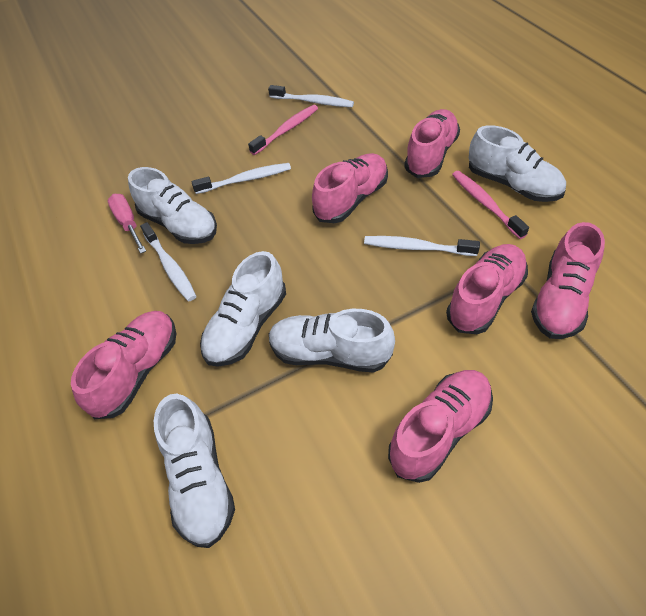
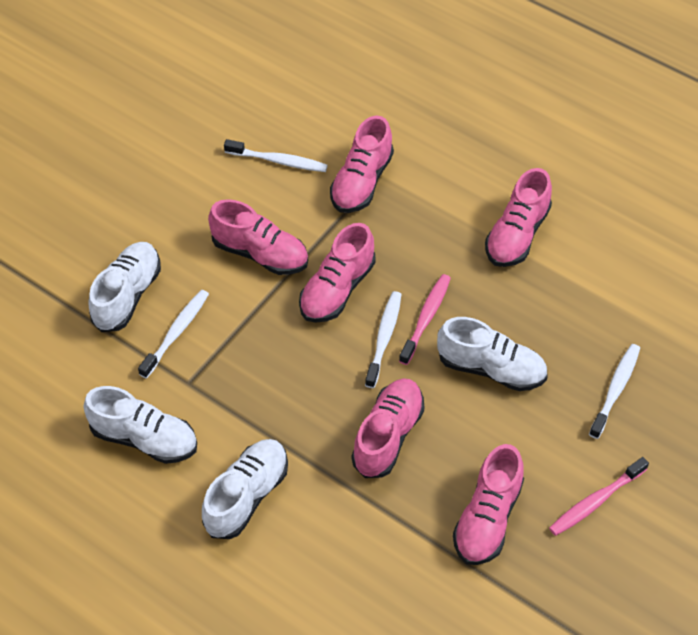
pink screwdriver: 1 -> 0
white shoe: 5 -> 4

